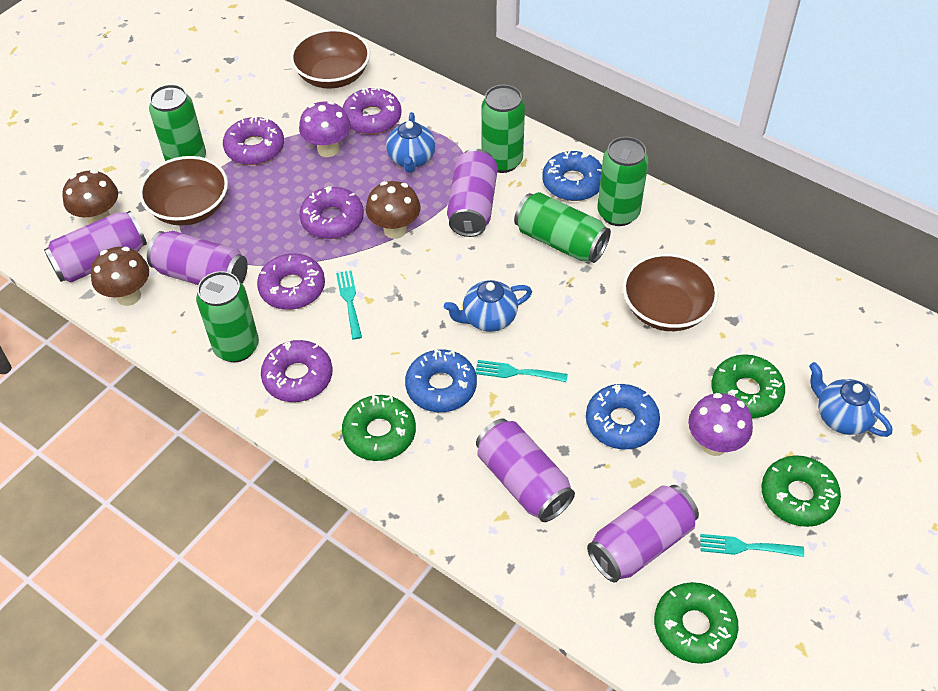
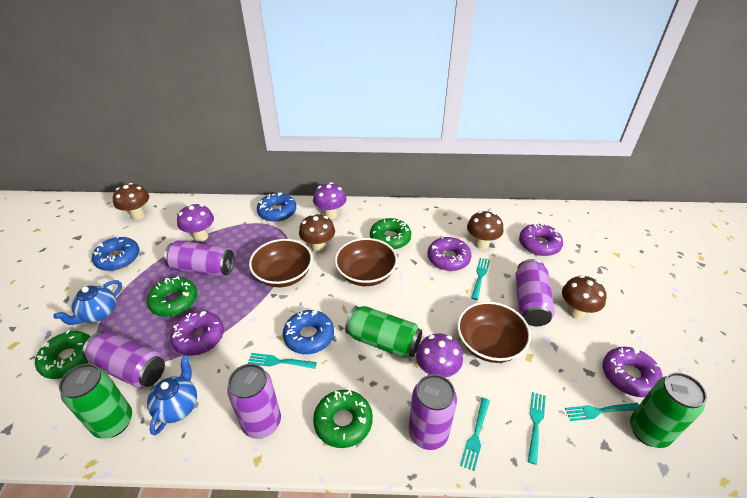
blue teapot: 3 -> 2
brown mushroom: 3 -> 4
green can: 5 -> 3
purple donut: 5 -> 4
purple mushroom: 2 -> 3
turquoise fork: 3 -> 5

